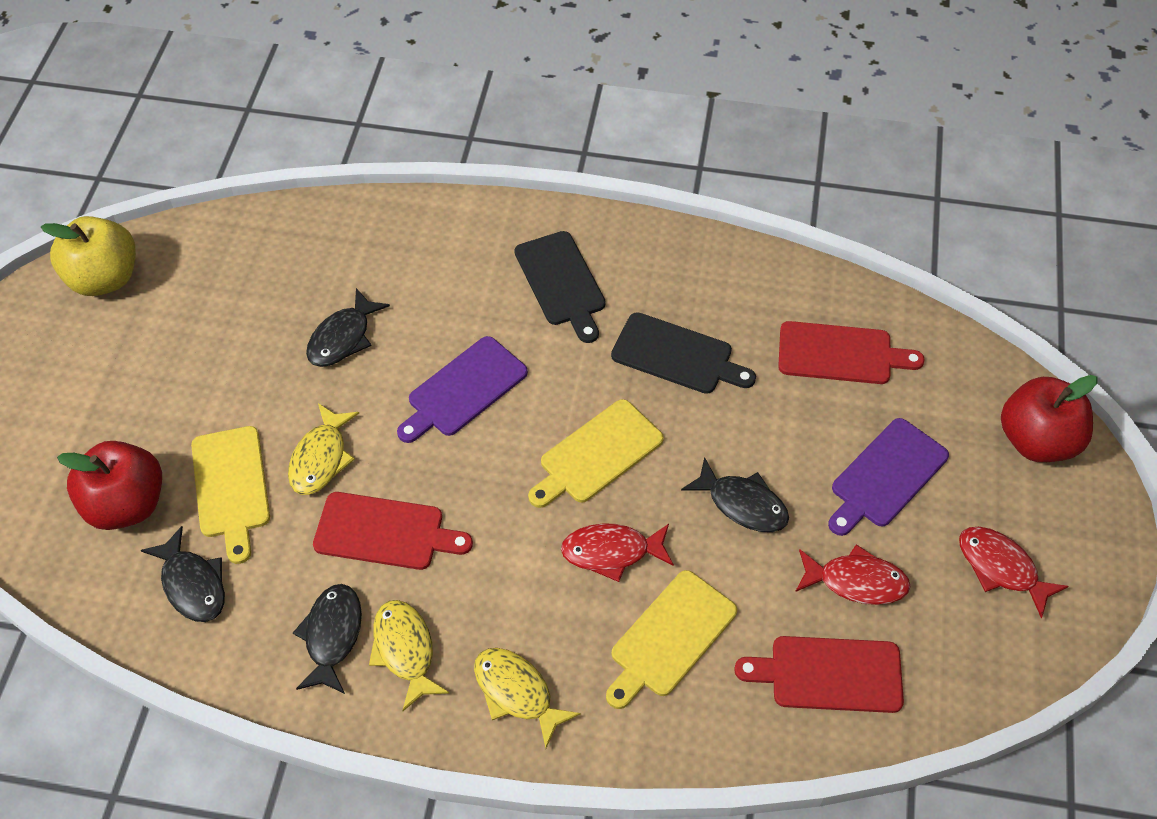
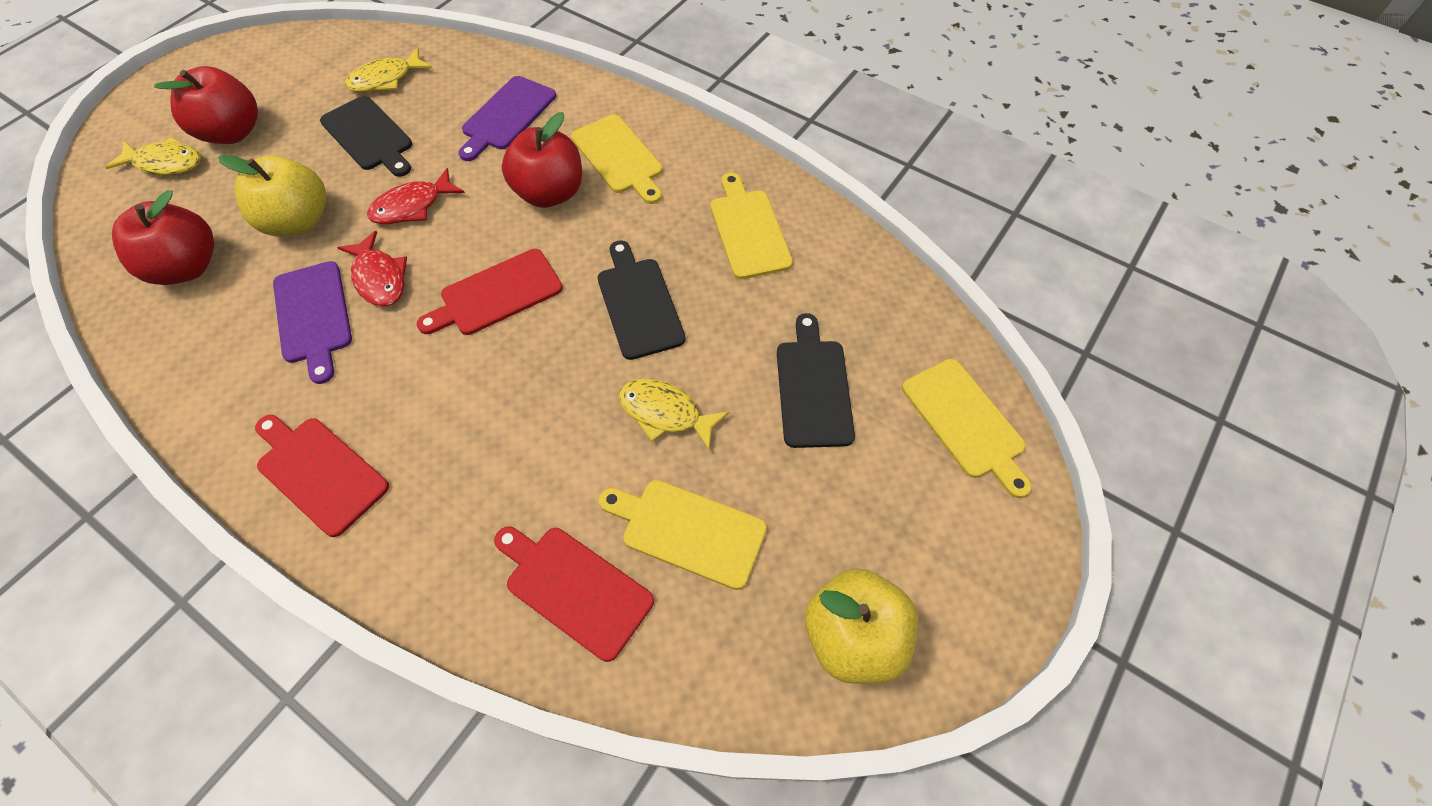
black cutting board: 2 -> 3
black fish: 4 -> 0
red apple: 2 -> 3
red fish: 3 -> 2
yellow apple: 1 -> 2
yellow cutting board: 3 -> 4

